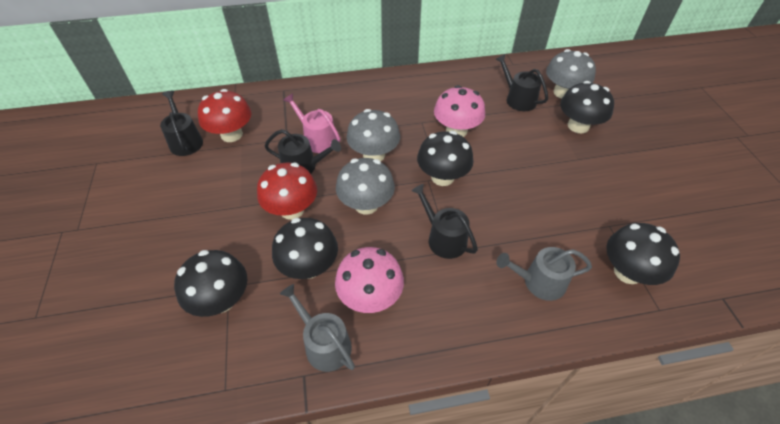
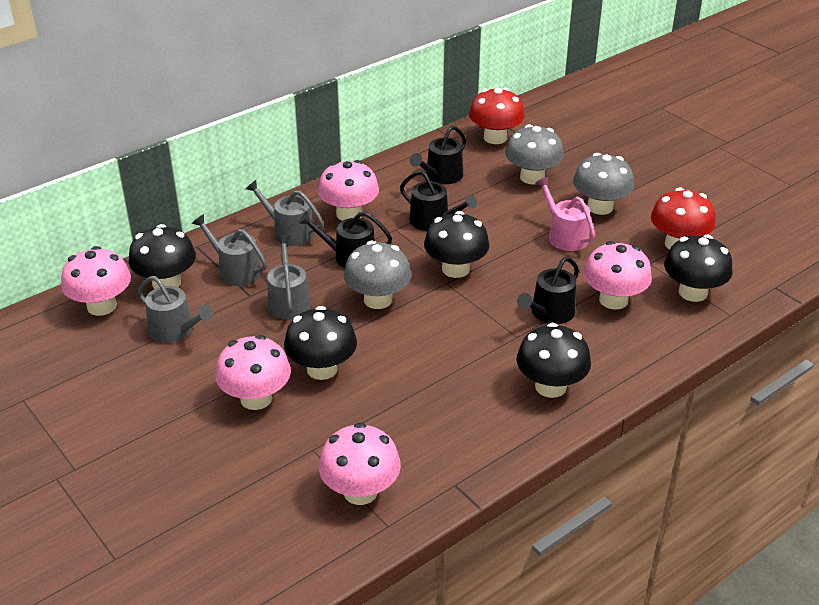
grey watering can: 2 -> 4
pink mushroom: 2 -> 5

